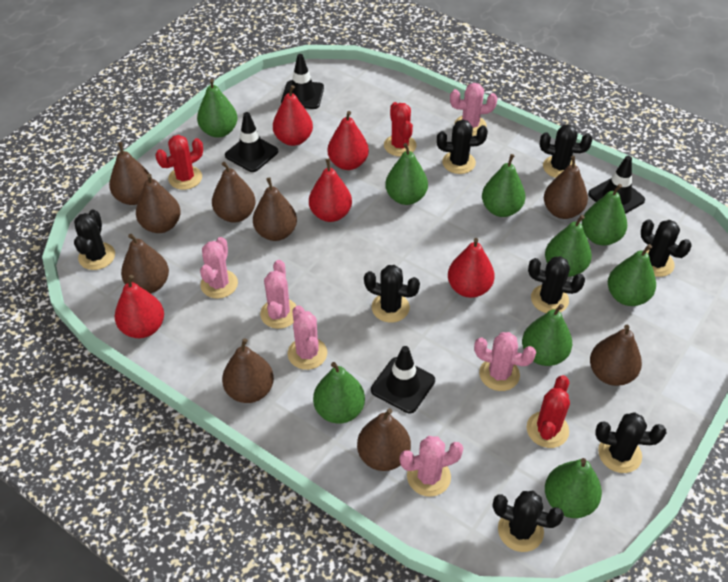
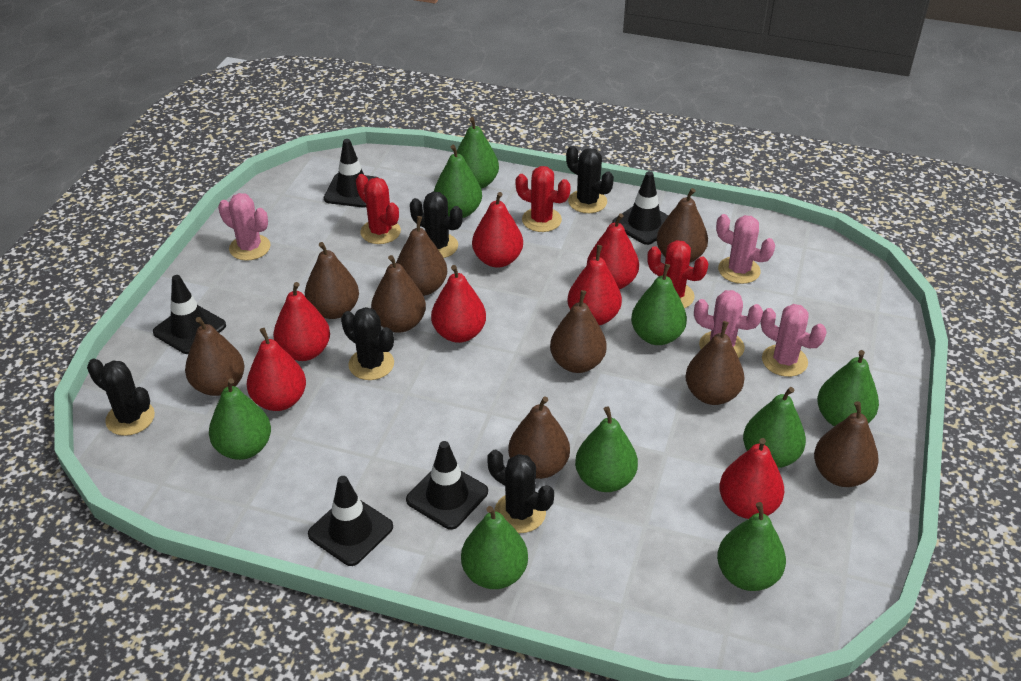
black cactus: 8 -> 5
black traffic cone: 4 -> 5
pink cactus: 6 -> 4
red pear: 5 -> 7

